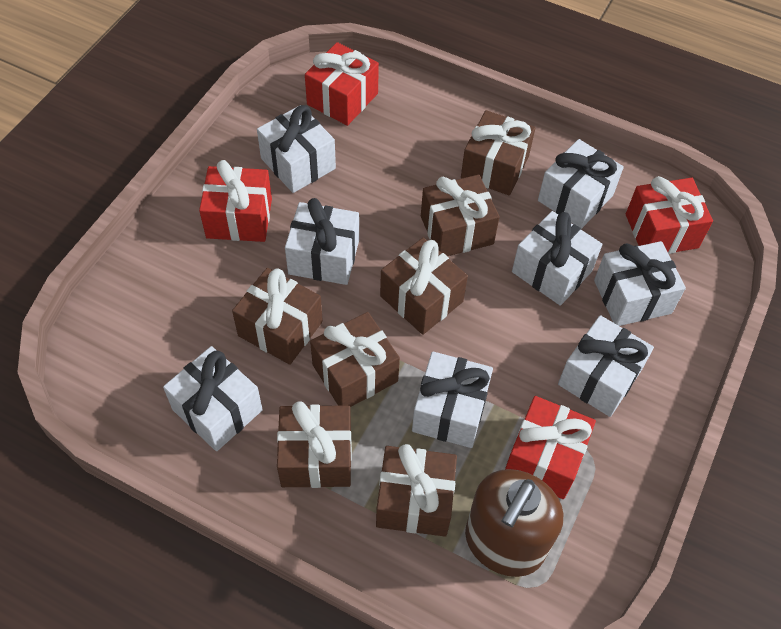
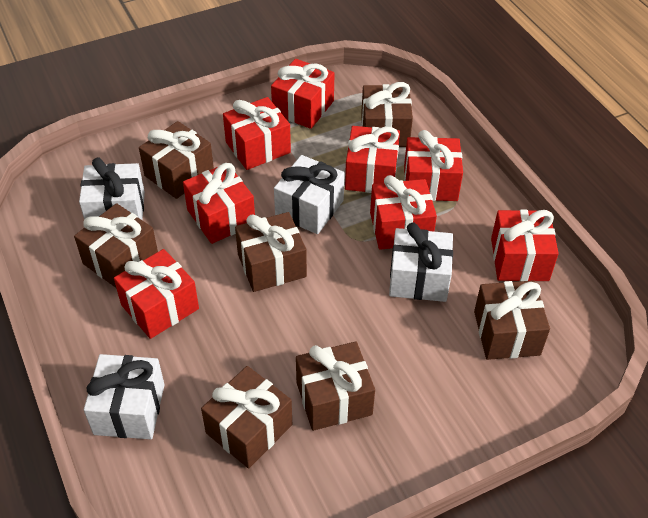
brown soap dispenser: 1 -> 0
red gift: 4 -> 8
white gift: 8 -> 4

